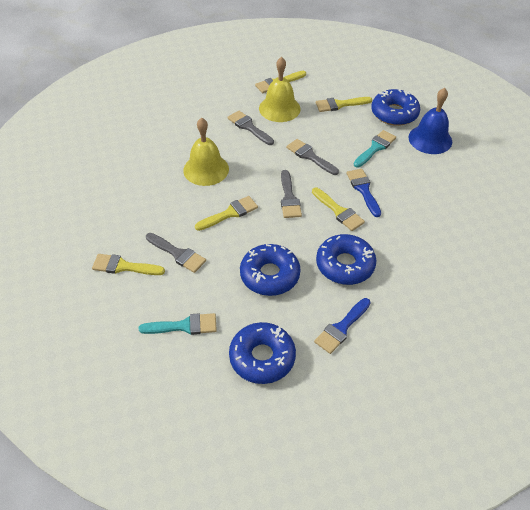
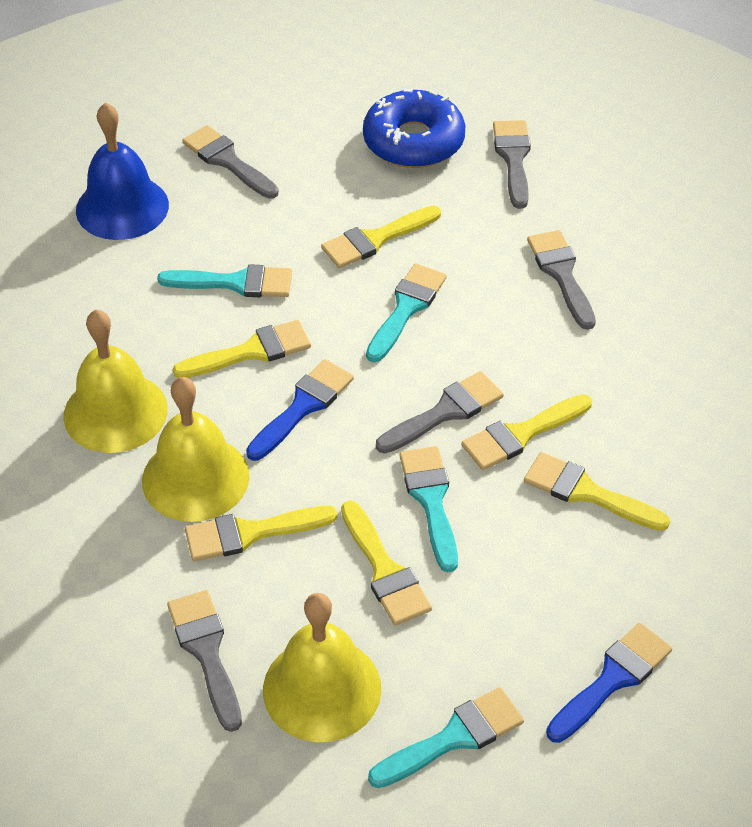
blue donut: 4 -> 1
grey brush: 4 -> 5
turquoise brush: 2 -> 4
yellow bell: 2 -> 3
yellow brush: 5 -> 6

